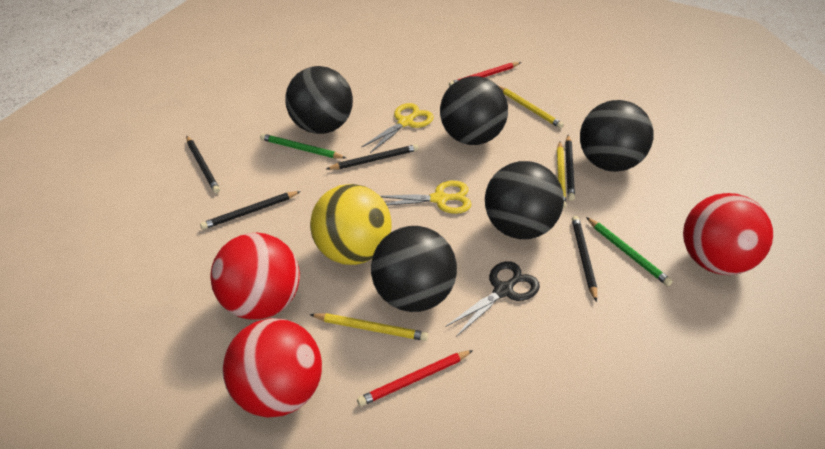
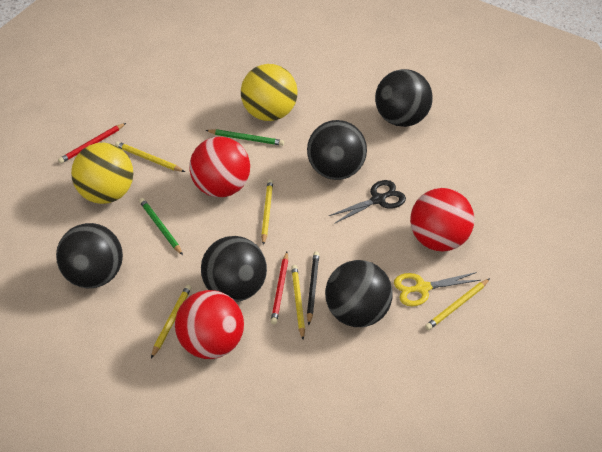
black pencil: 5 -> 1
yellow ball: 1 -> 2
yellow pencil: 3 -> 5
yellow scissors: 2 -> 1

